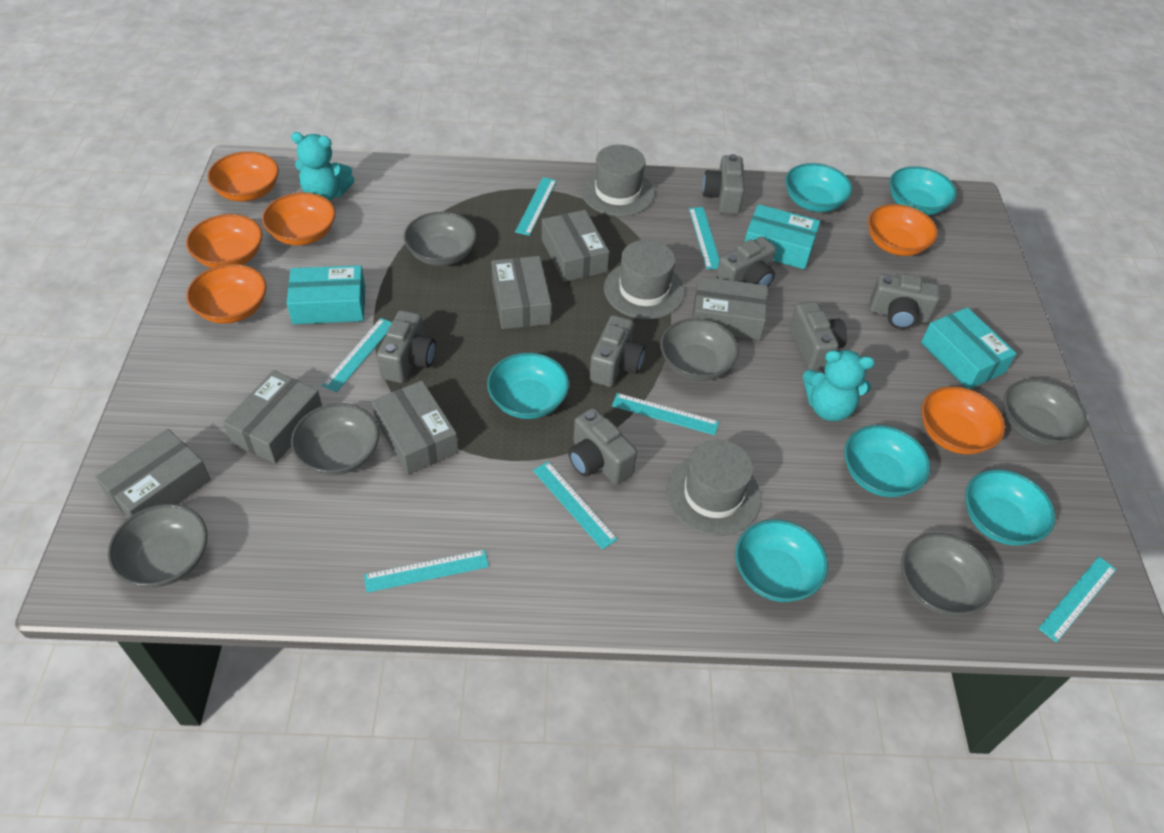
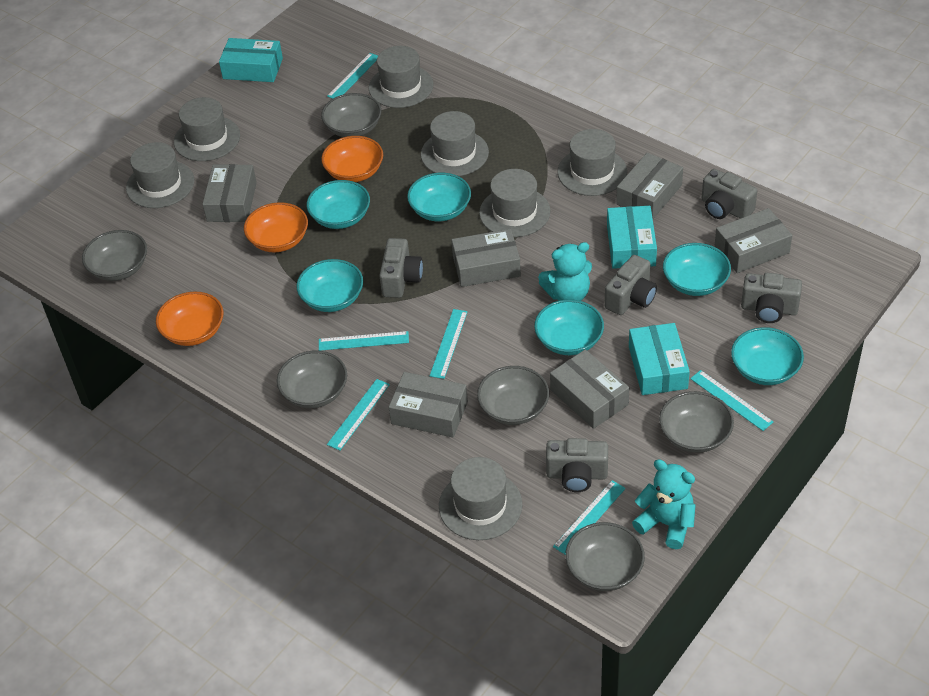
grey camera: 7 -> 5
grey hat: 3 -> 7
orange bowl: 6 -> 3
turquoise ruler: 7 -> 6

